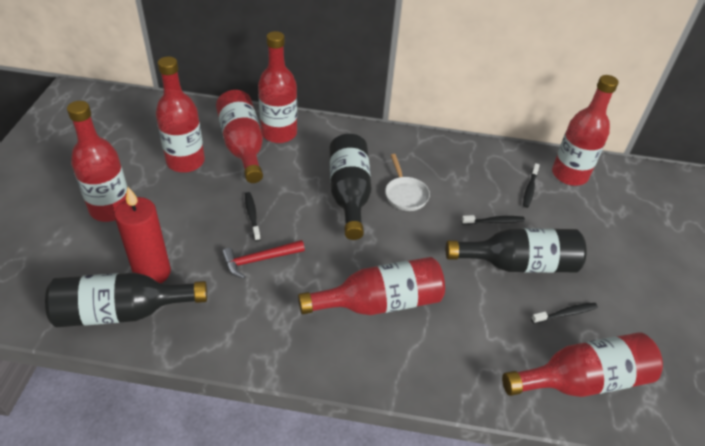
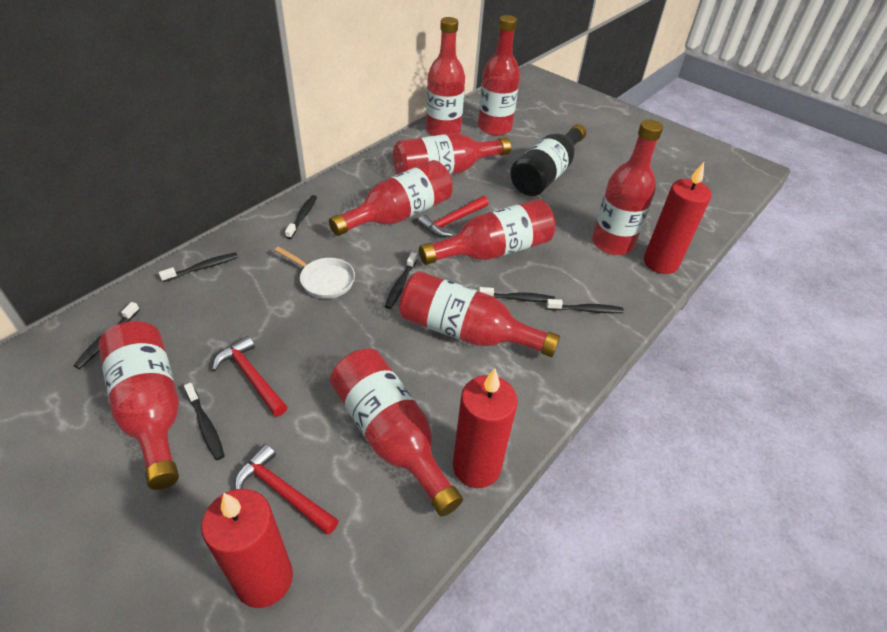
black bottle: 3 -> 1
black toothbrush: 4 -> 7
red bottle: 7 -> 9
red candle: 1 -> 3
red hammer: 1 -> 3

